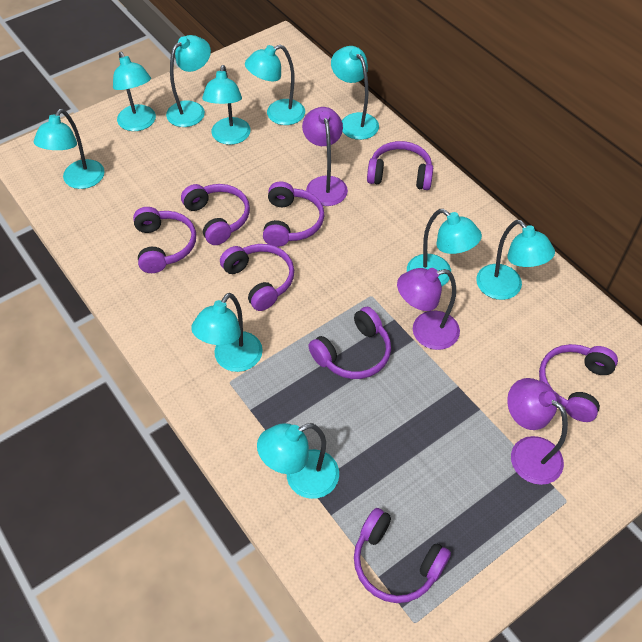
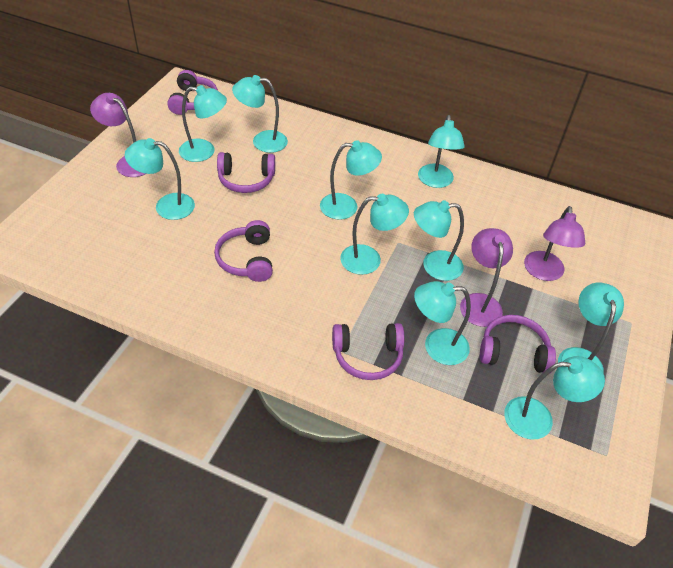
purple headphones: 8 -> 5

